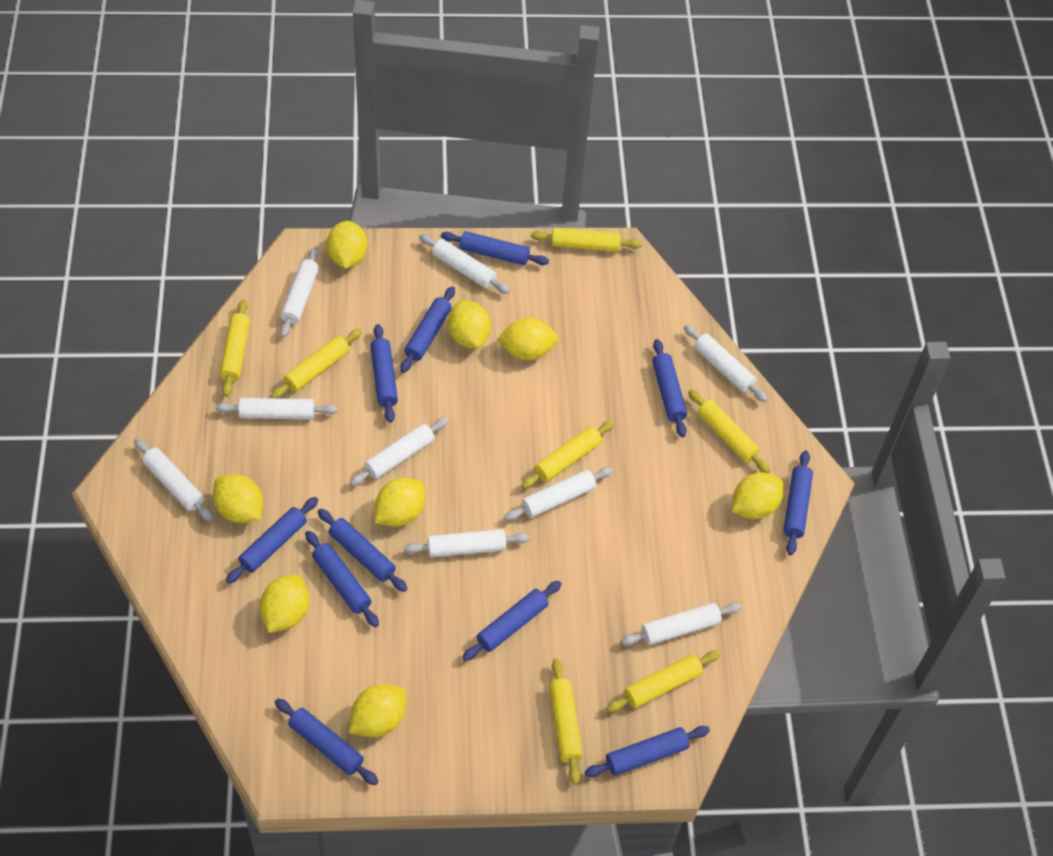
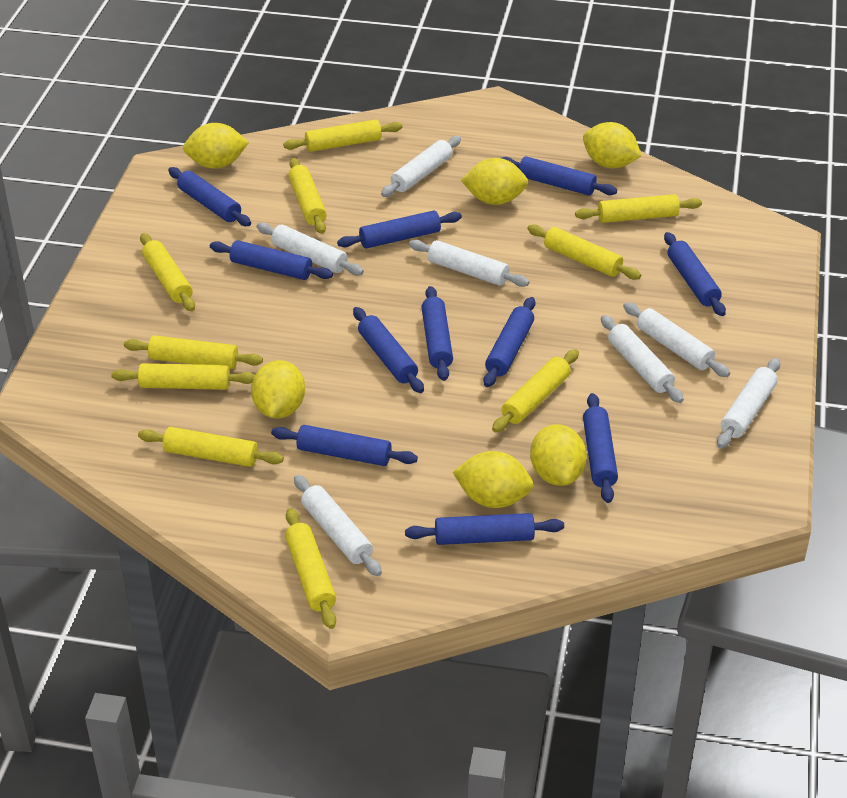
white rolling pin: 9 -> 7
yellow lemon: 8 -> 6
yellow rolling pin: 7 -> 10

